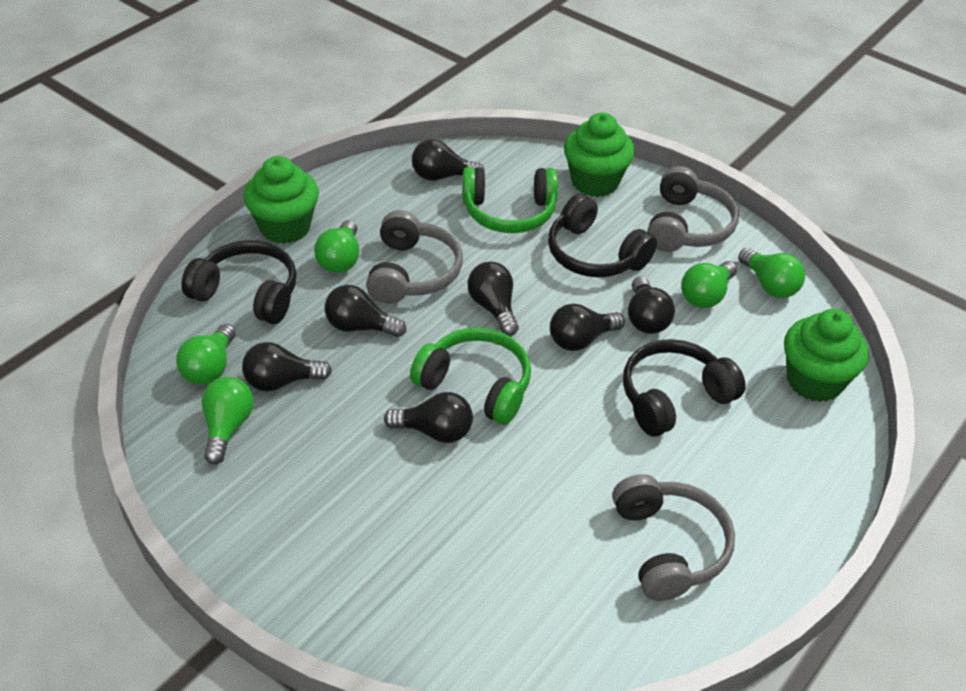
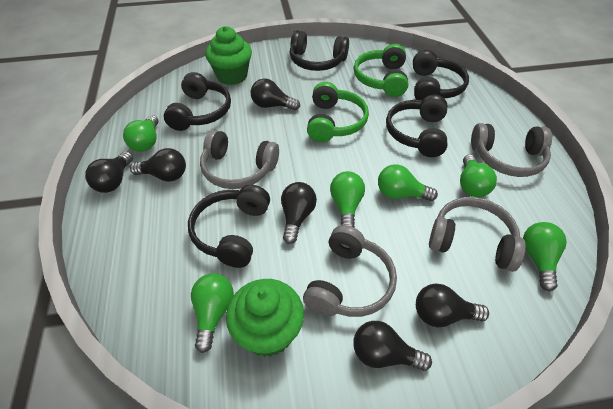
black headphones: 3 -> 5
black light bulb: 7 -> 6
green cupcake: 3 -> 2
green light bulb: 5 -> 6
grey headphones: 3 -> 4

